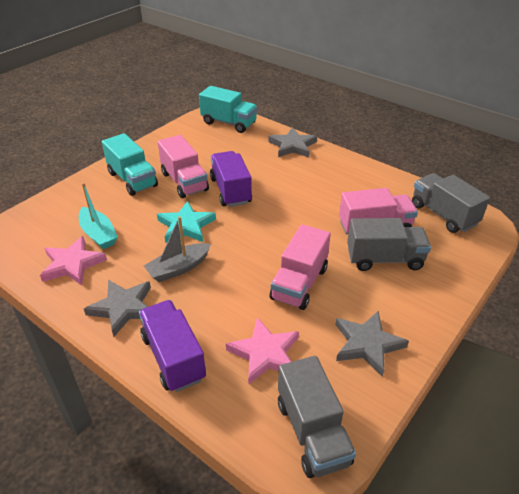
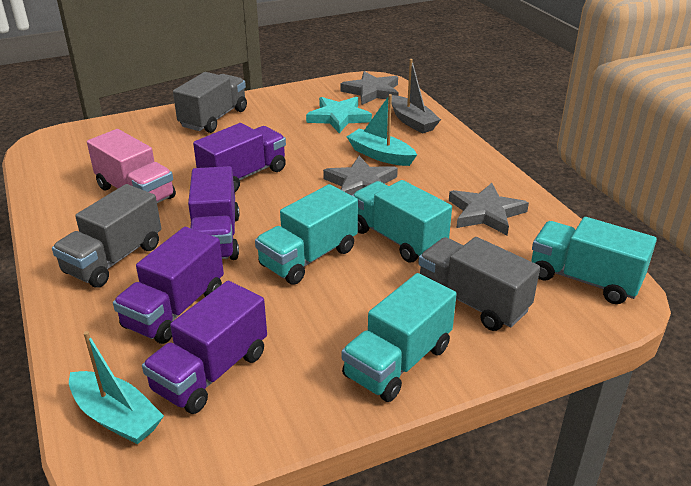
pink star: 2 -> 0
pink truck: 3 -> 1
purple truck: 2 -> 4
turquoise boat: 1 -> 2
turquoise truck: 2 -> 4

